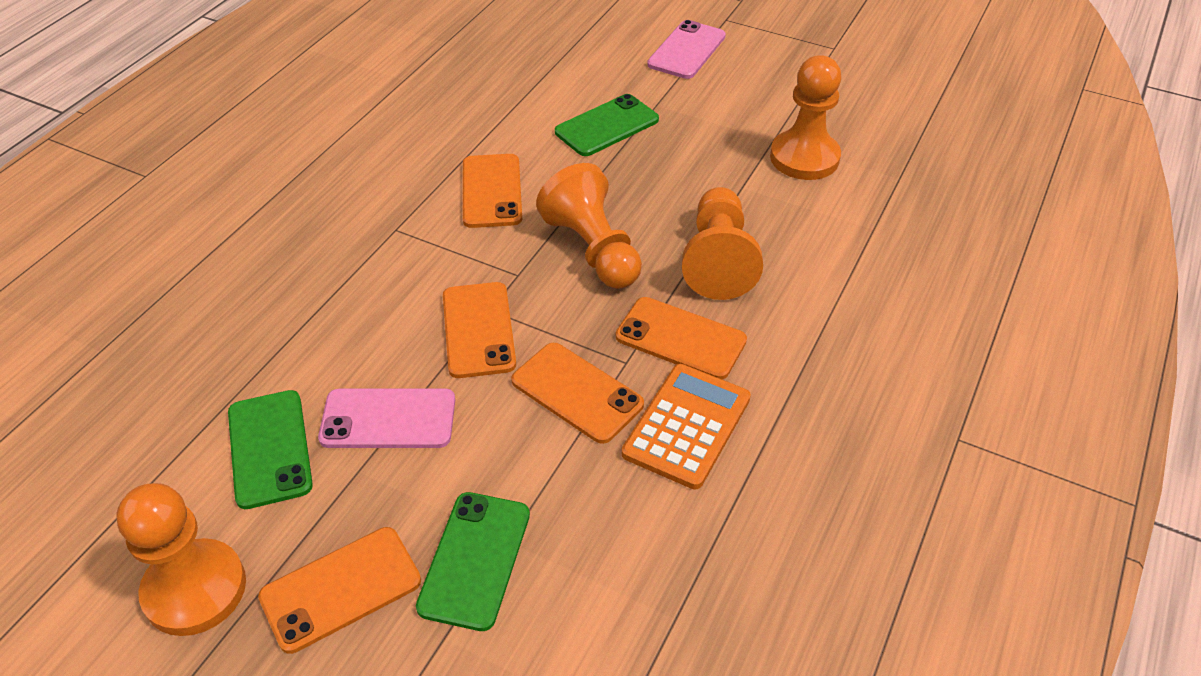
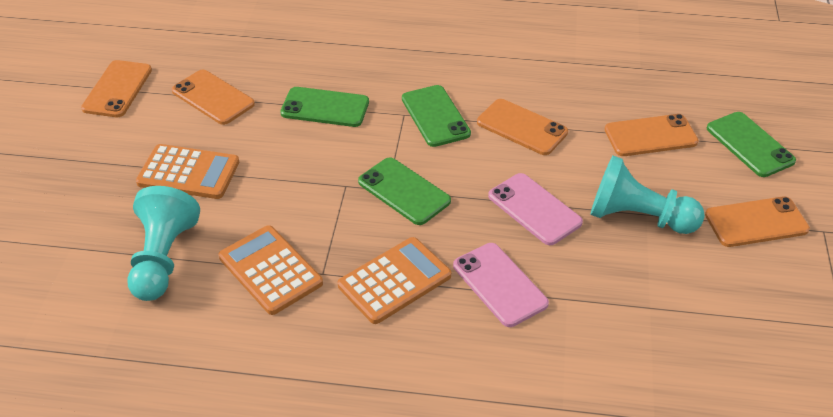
green phone: 3 -> 4
orange calculator: 1 -> 3
orange pawn: 4 -> 0
turquoise pawn: 0 -> 2

